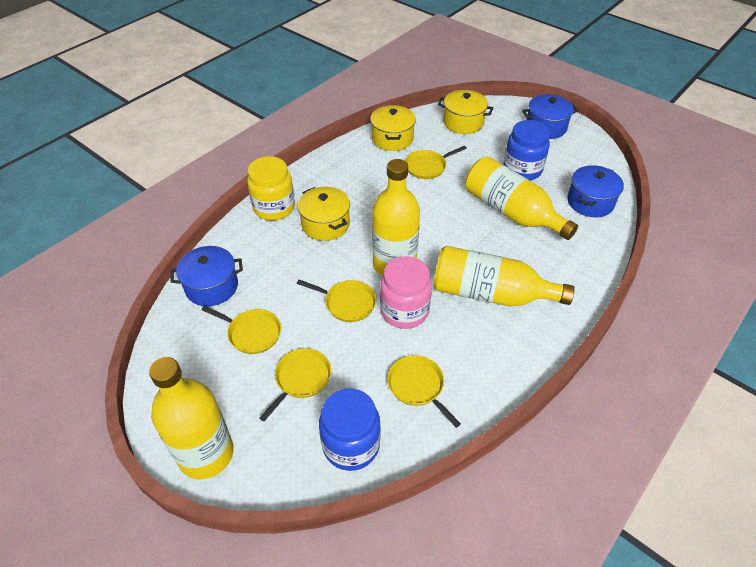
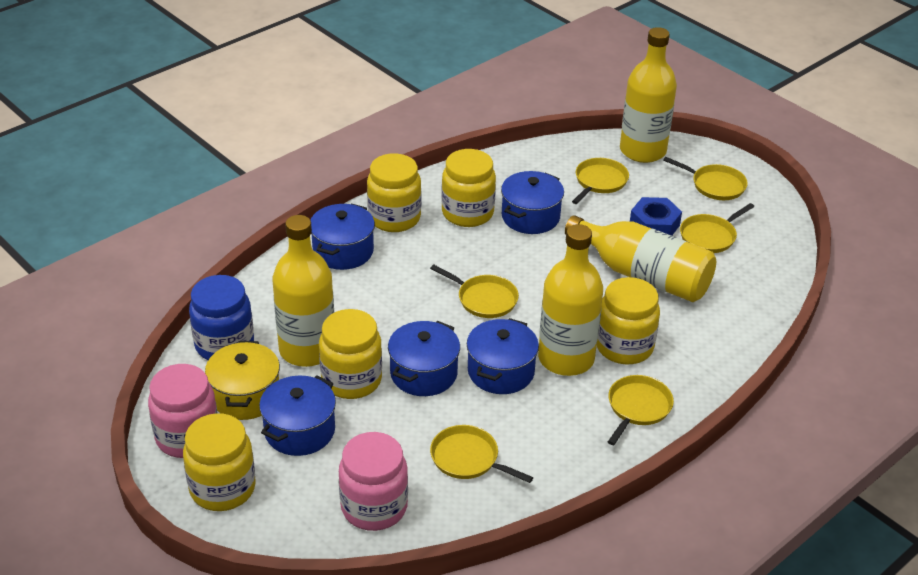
blue jar: 2 -> 1
blue nut: 0 -> 1
blue pot: 3 -> 5
pink jar: 1 -> 2
yellow jar: 1 -> 5
yellow pan: 5 -> 6
yellow pot: 3 -> 1

